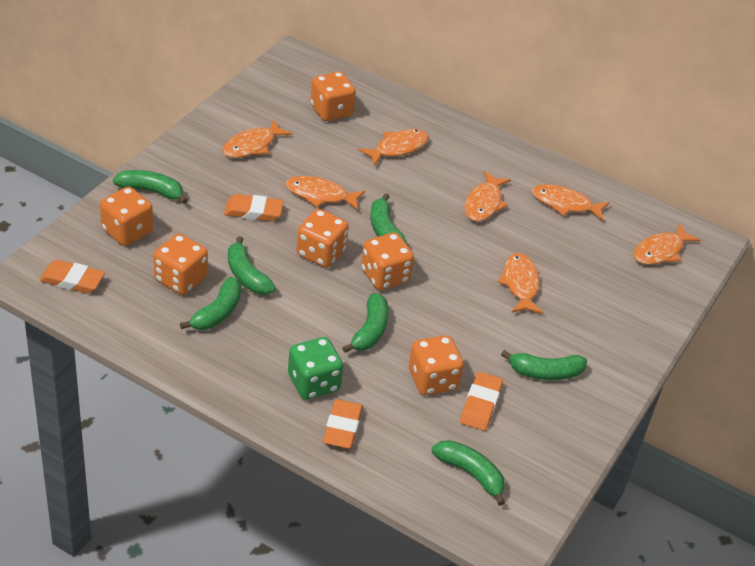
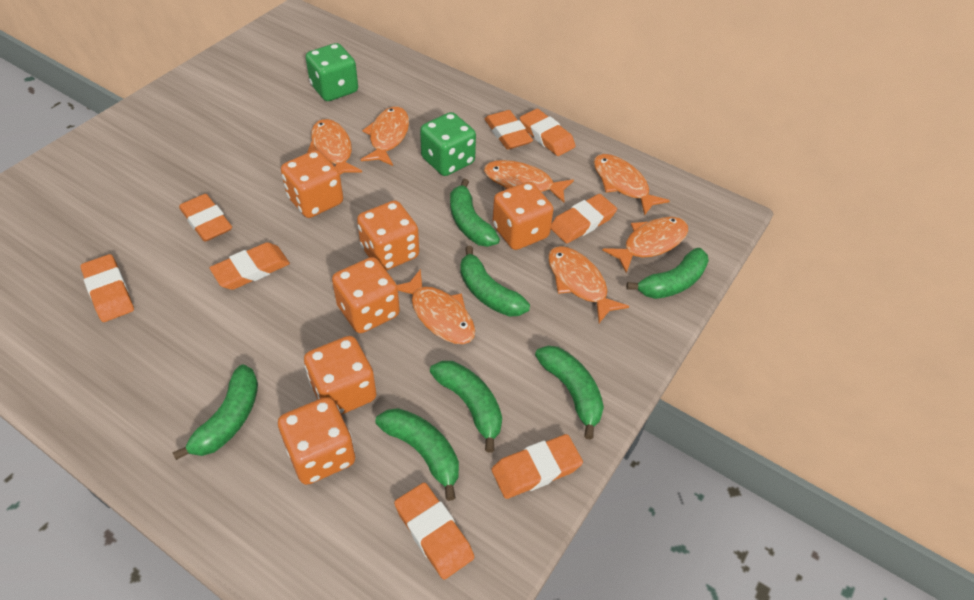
green dice: 1 -> 2
orange eraser: 4 -> 8

